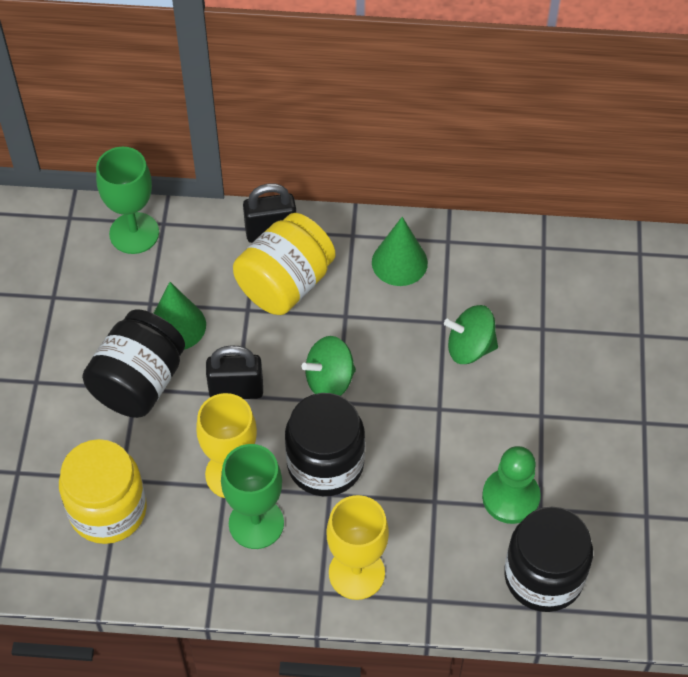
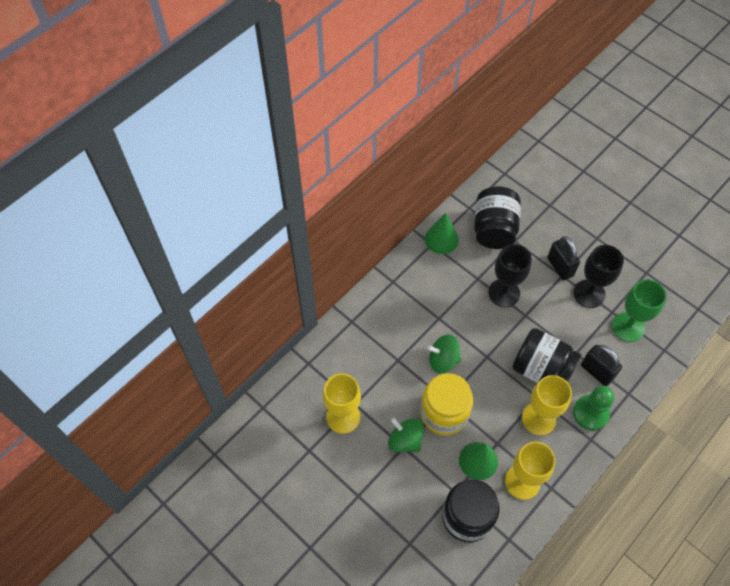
black goblet: 0 -> 2
green goblet: 2 -> 1
yellow goblet: 2 -> 3
yellow jar: 2 -> 1

